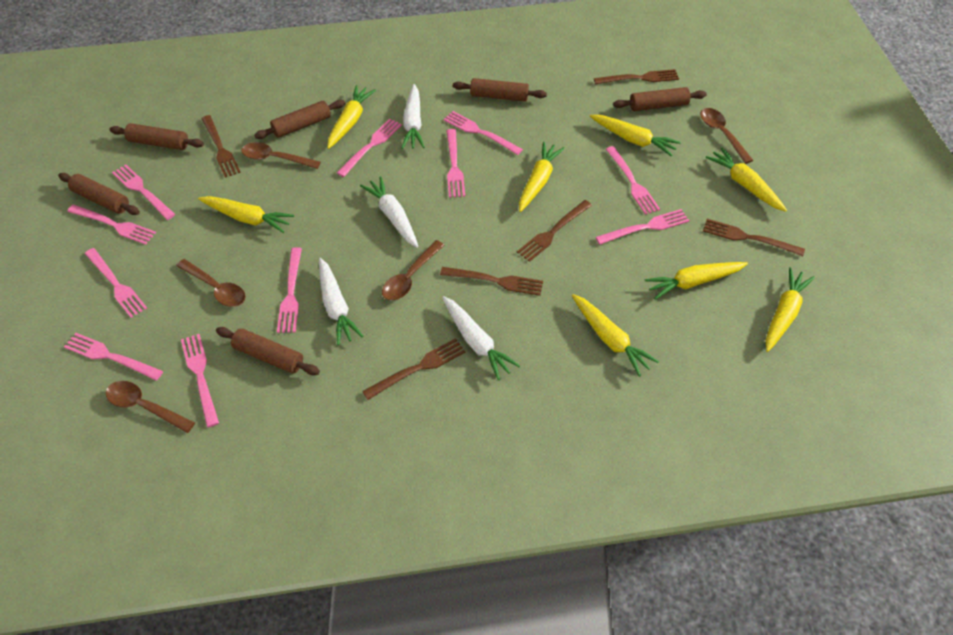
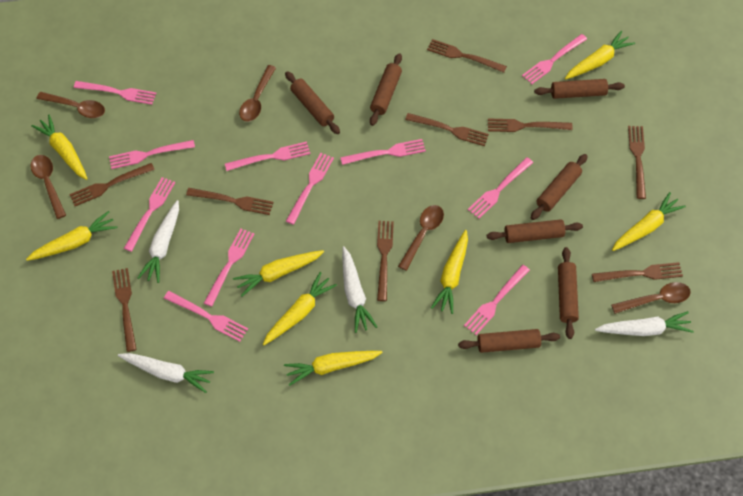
brown fork: 6 -> 9
brown rolling pin: 6 -> 7

